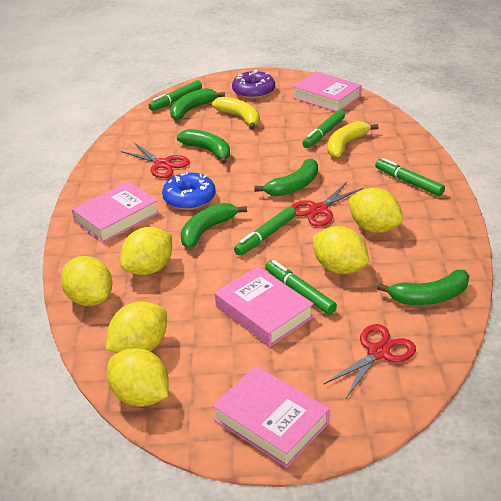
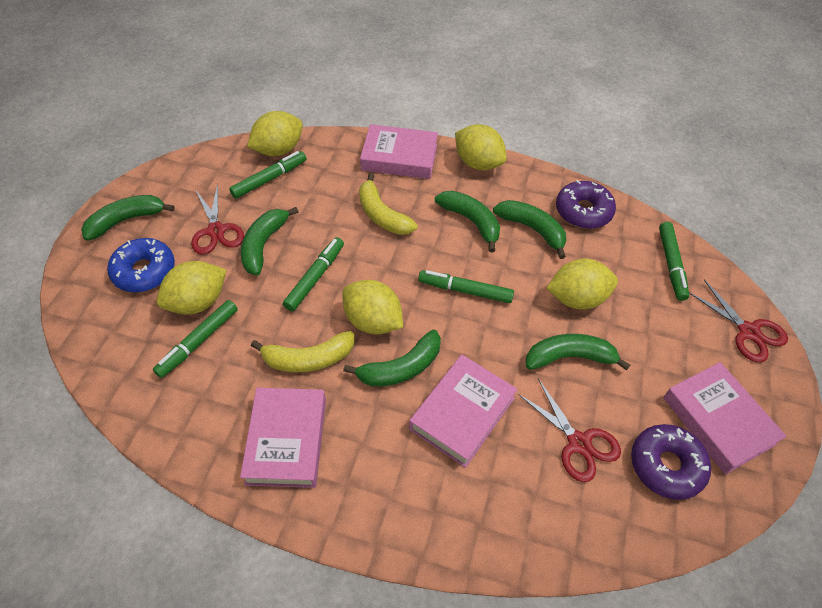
green banana: 5 -> 6
purple donut: 1 -> 2
yellow lemon: 6 -> 5

